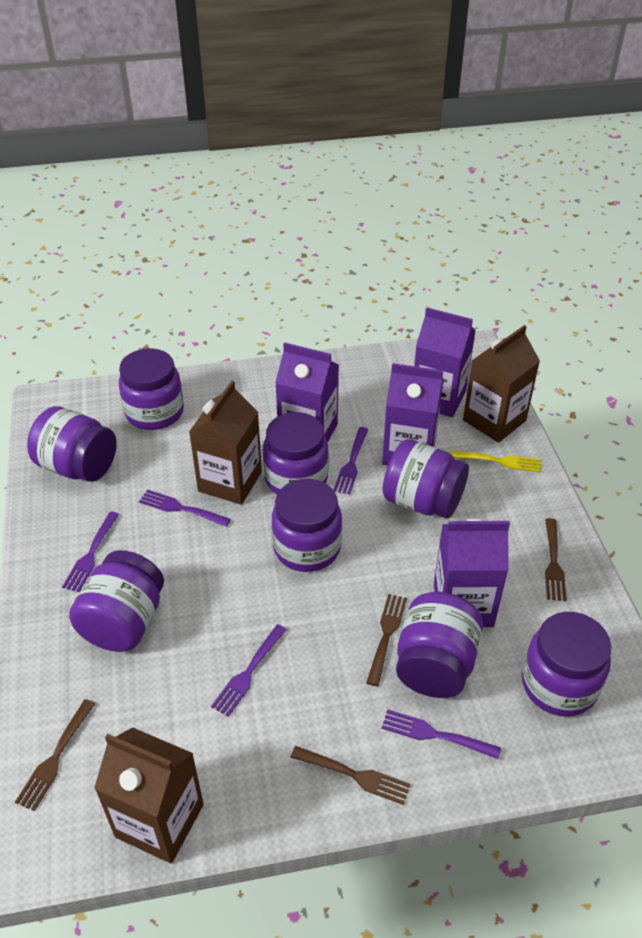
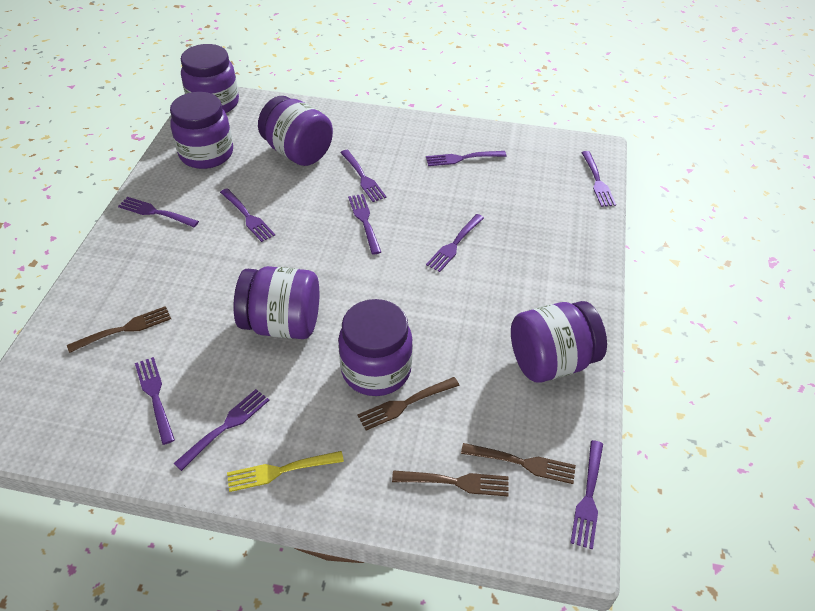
brown carton: 3 -> 0
purple carton: 4 -> 0
purple fork: 5 -> 10
purple jar: 8 -> 6

